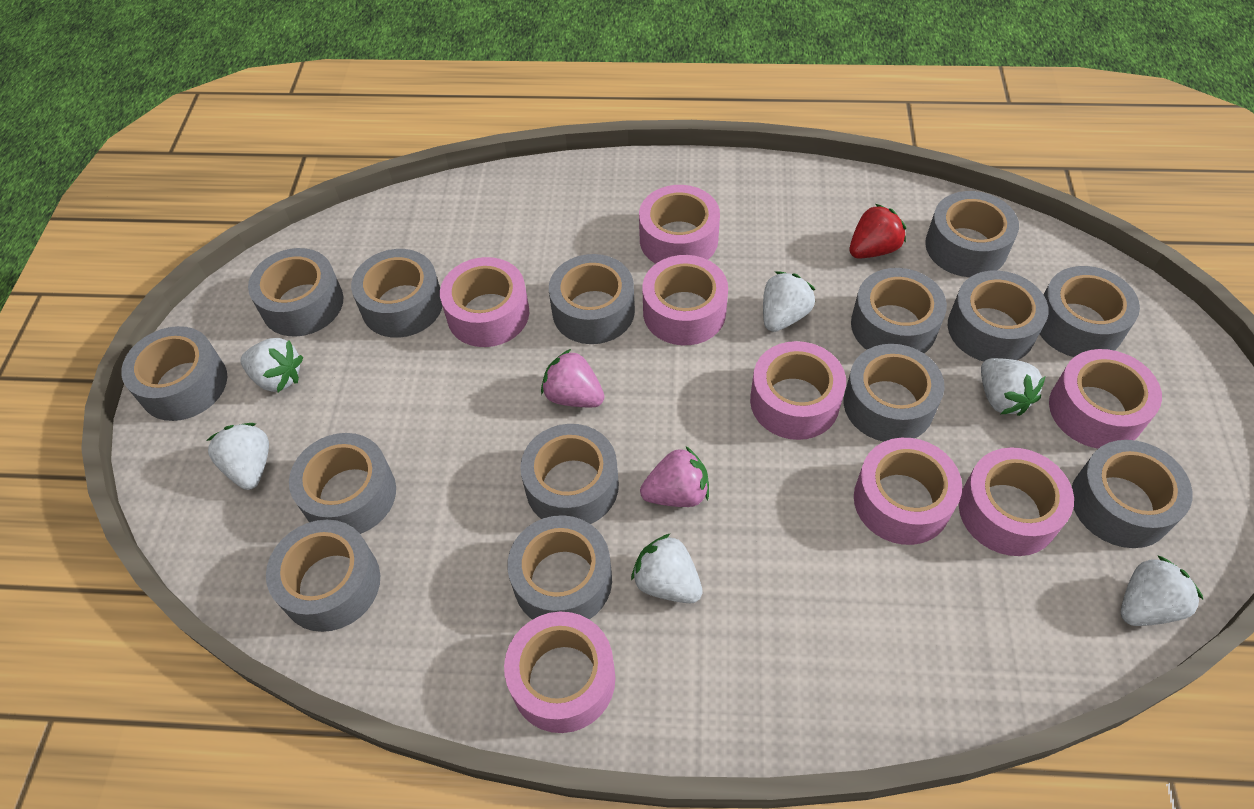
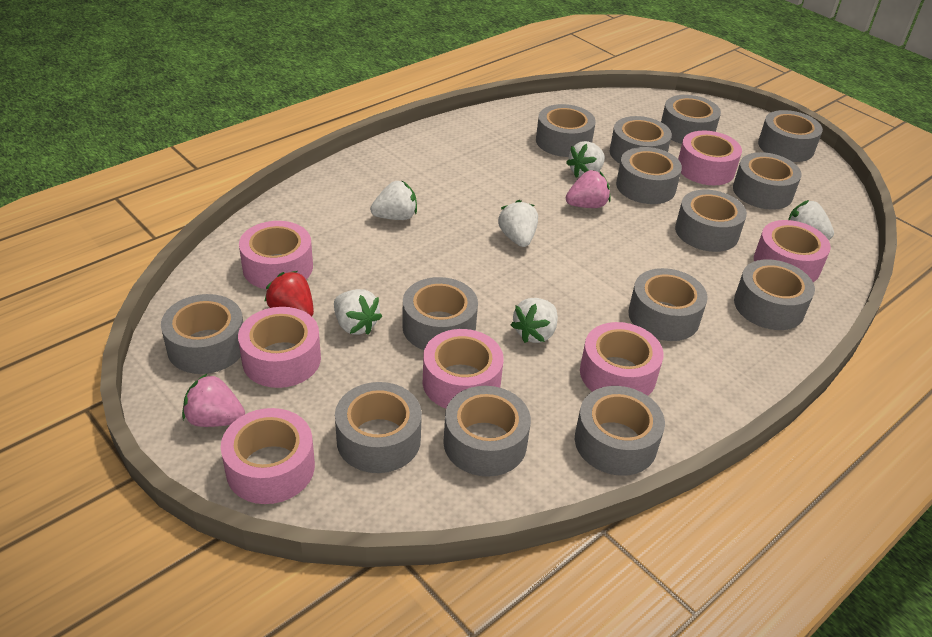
pink tape: 8 -> 7

